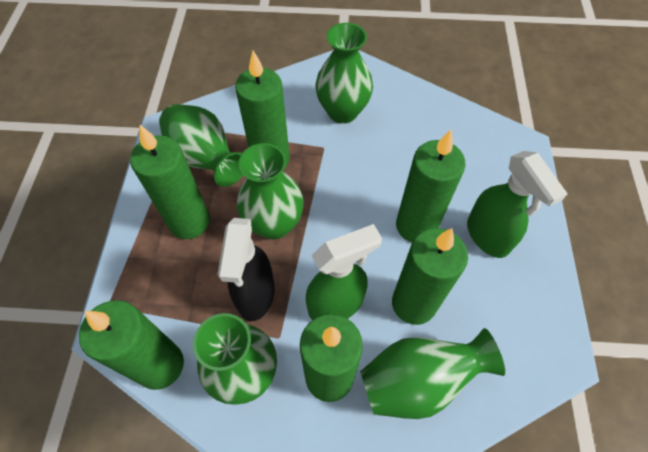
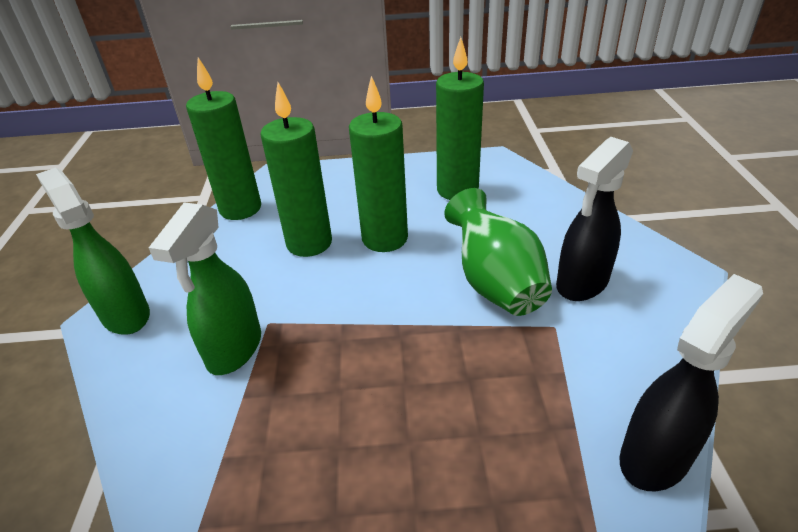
black spray bottle: 1 -> 2
green candle: 6 -> 4
green vase: 5 -> 1

